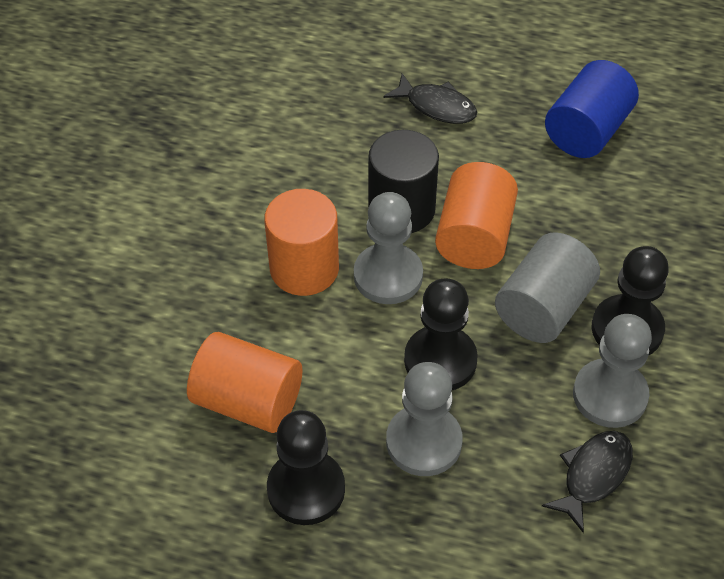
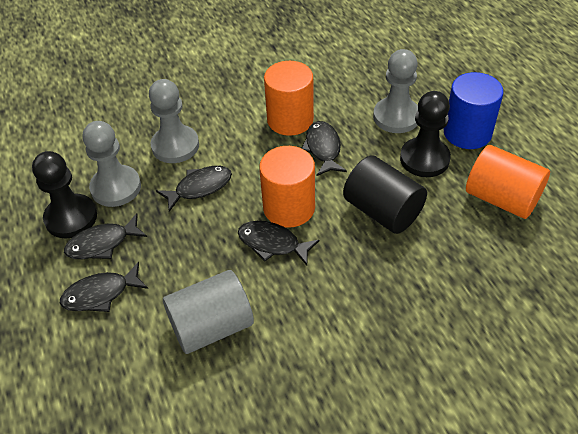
black fish: 2 -> 5
black pawn: 3 -> 2

